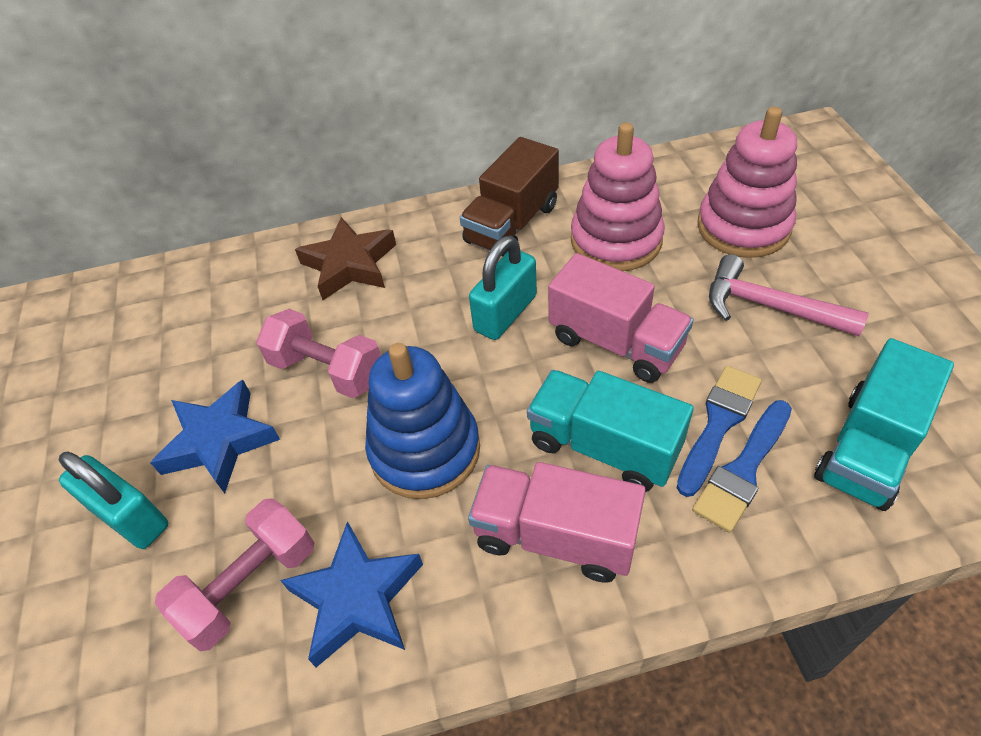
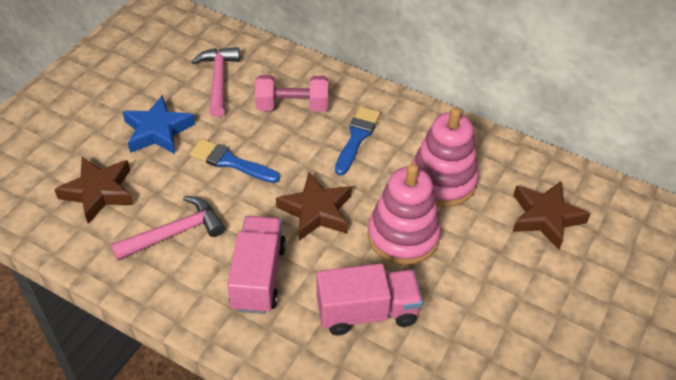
blue stacking toy: 1 -> 0
blue star: 2 -> 1
brown star: 1 -> 3
brown truck: 1 -> 0
pink dumbbell: 2 -> 1
pink hammer: 1 -> 2
turquoise padlock: 2 -> 0
turquoise truck: 2 -> 0

